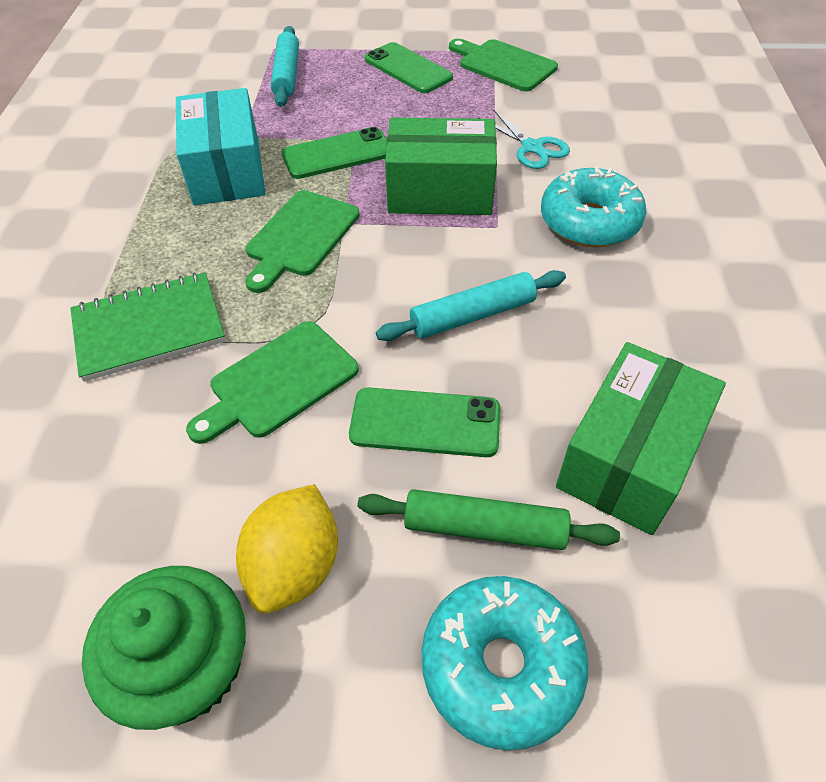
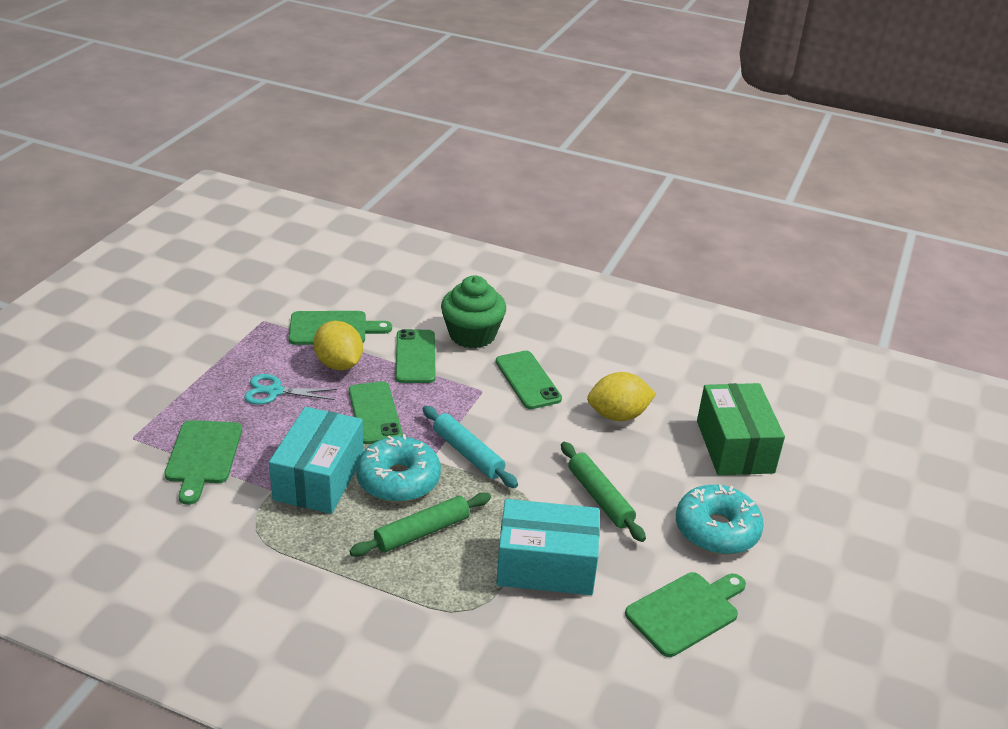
green box: 2 -> 1
green notebook: 1 -> 0
green rolling pin: 1 -> 2
turquoise box: 1 -> 2
turquoise rolling pin: 2 -> 1
yellow lemon: 1 -> 2

